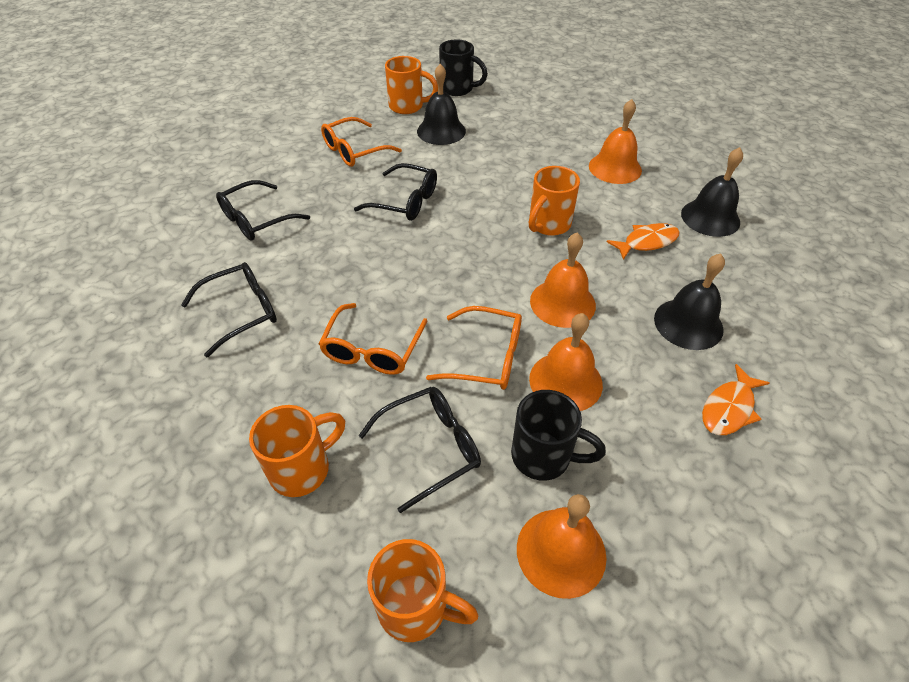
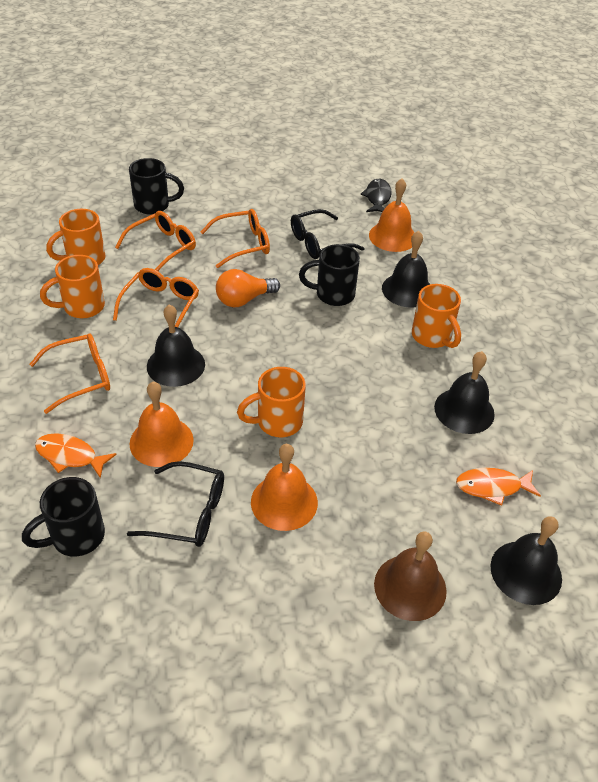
black bell: 3 -> 4
black fish: 0 -> 1
black glasses: 4 -> 2
black mug: 2 -> 3
brown bell: 0 -> 1
orange bell: 4 -> 3
orange glasses: 3 -> 4
orange light bulb: 0 -> 1

